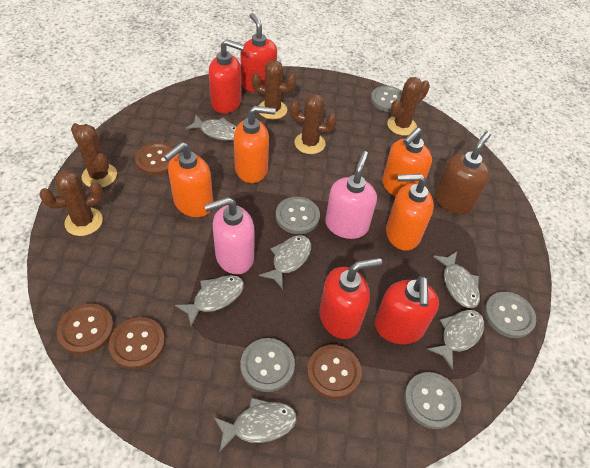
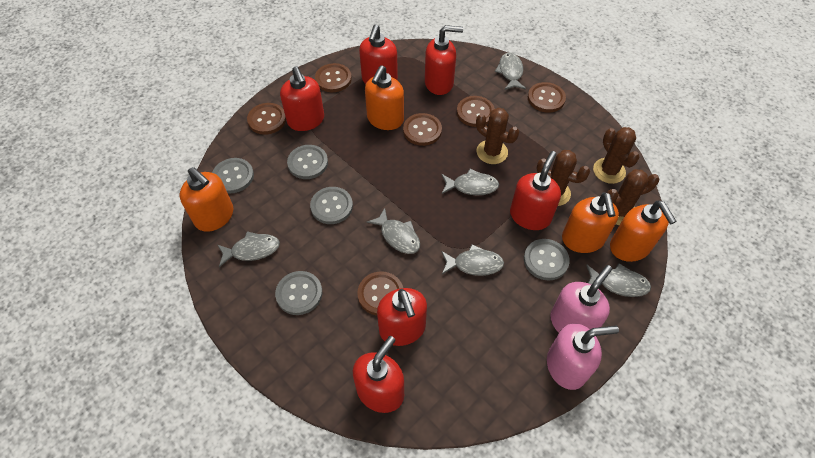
brown button: 4 -> 6
brown cactus: 5 -> 4
brown soap dispenser: 1 -> 0
red soap dispenser: 4 -> 6

